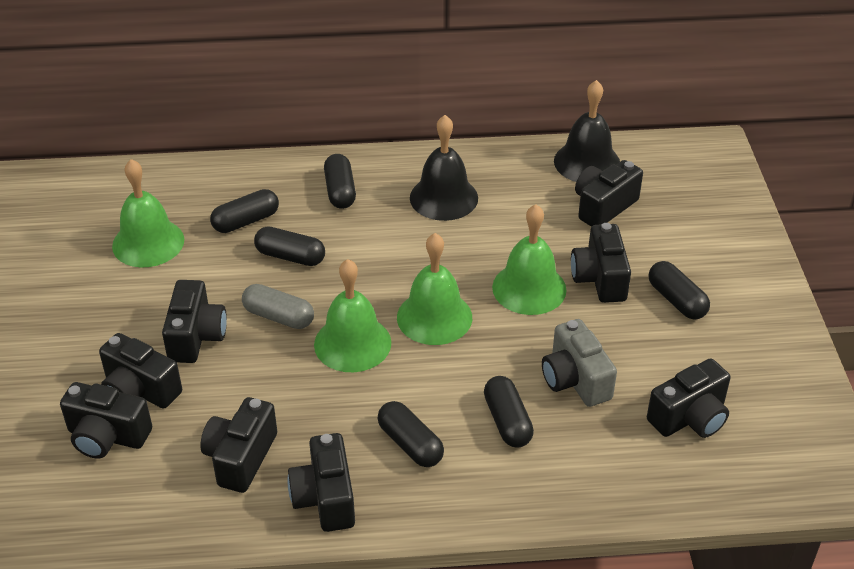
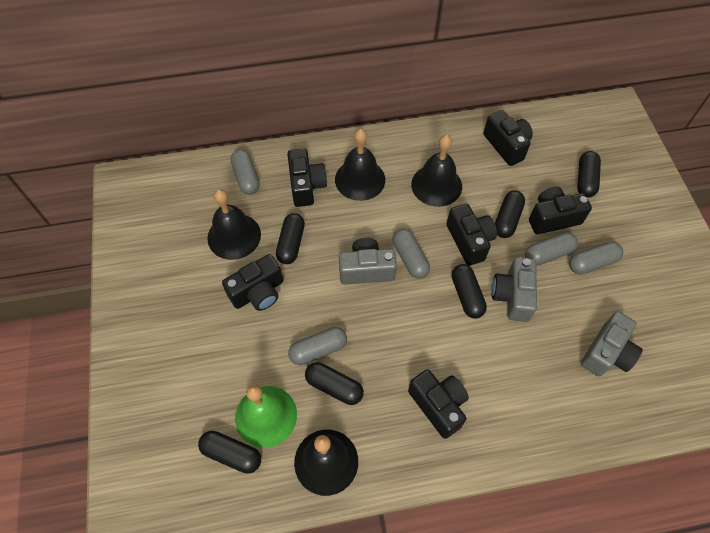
black bell: 2 -> 4
black camera: 8 -> 6
green bell: 4 -> 1
grey camera: 1 -> 3
grey capsule: 1 -> 5

